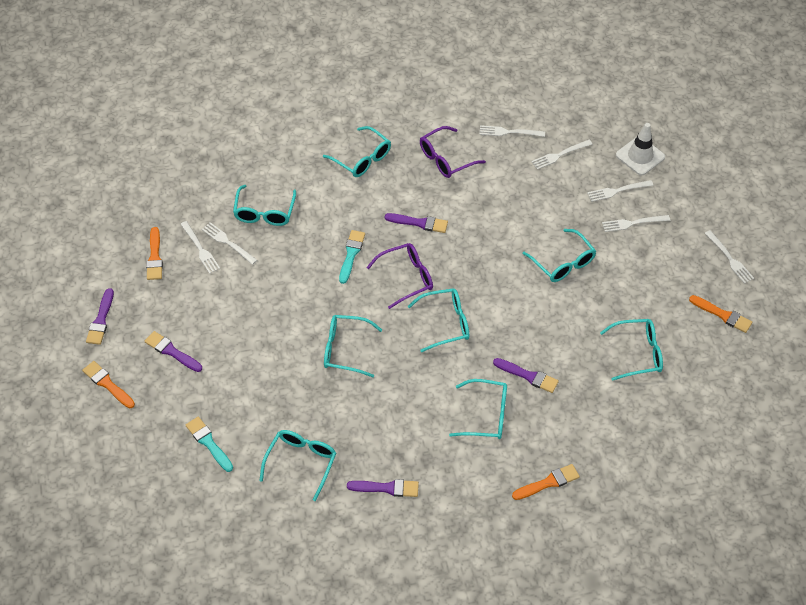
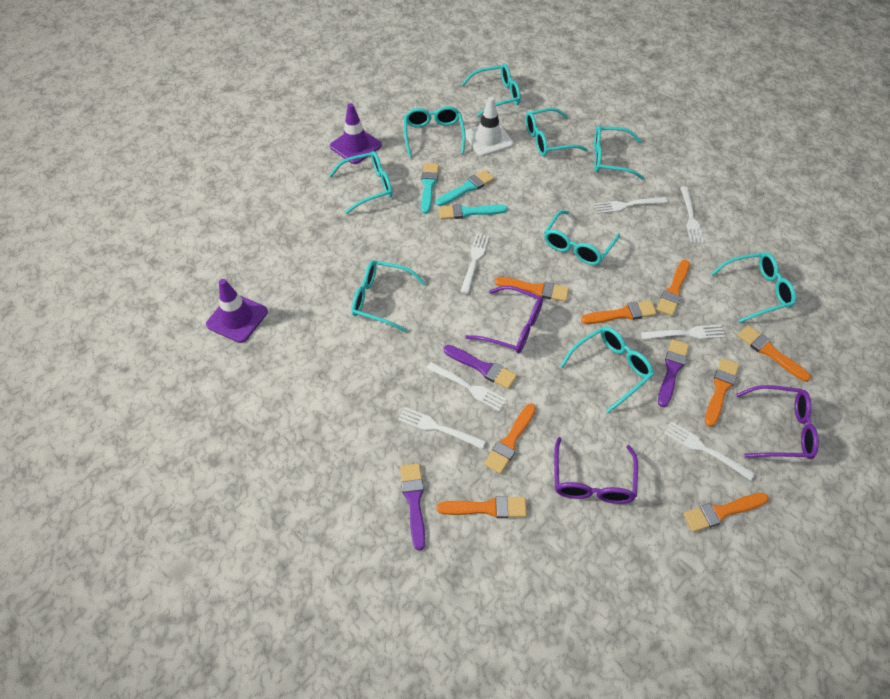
orange brush: 4 -> 8
purple brush: 5 -> 3
purple glasses: 2 -> 3
purple traffic cone: 0 -> 2
turquoise brush: 2 -> 3
turquoise glasses: 8 -> 9

